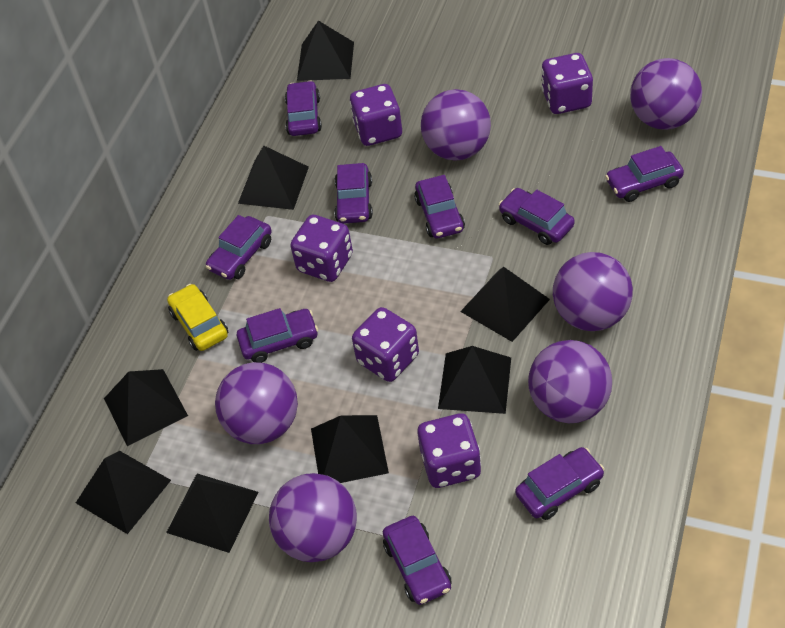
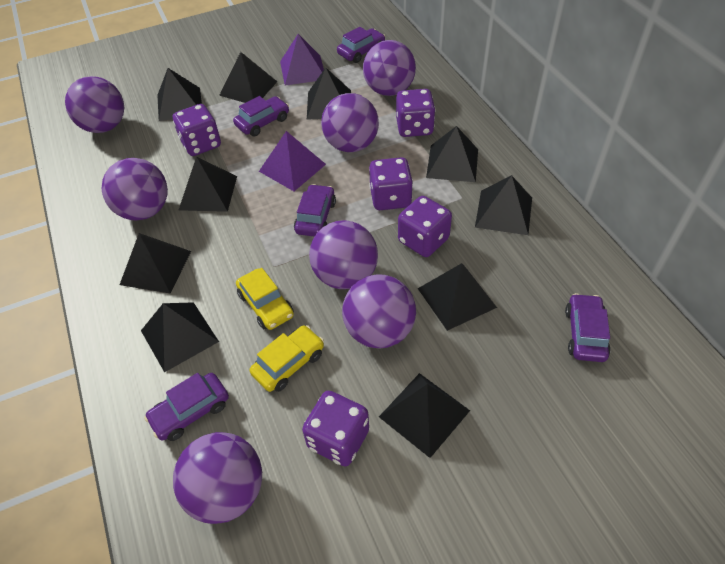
black pyramid: 8 -> 10
purple ball: 6 -> 7
purple car: 9 -> 5
purple pyramid: 0 -> 2
yellow car: 1 -> 2

